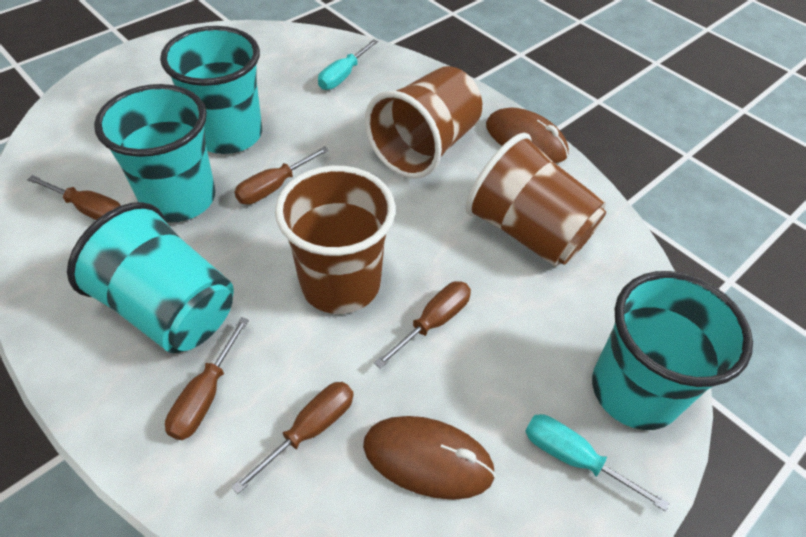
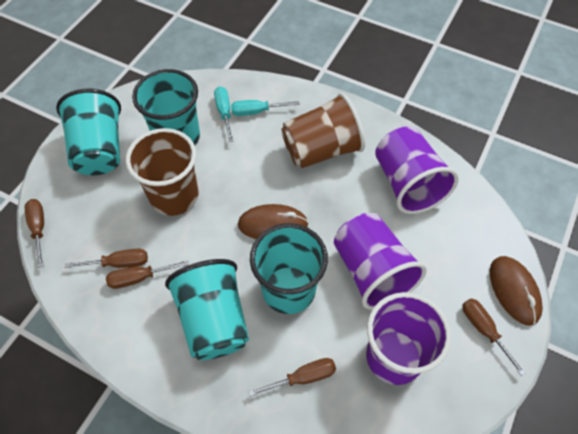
brown cup: 3 -> 2
purple cup: 0 -> 3

